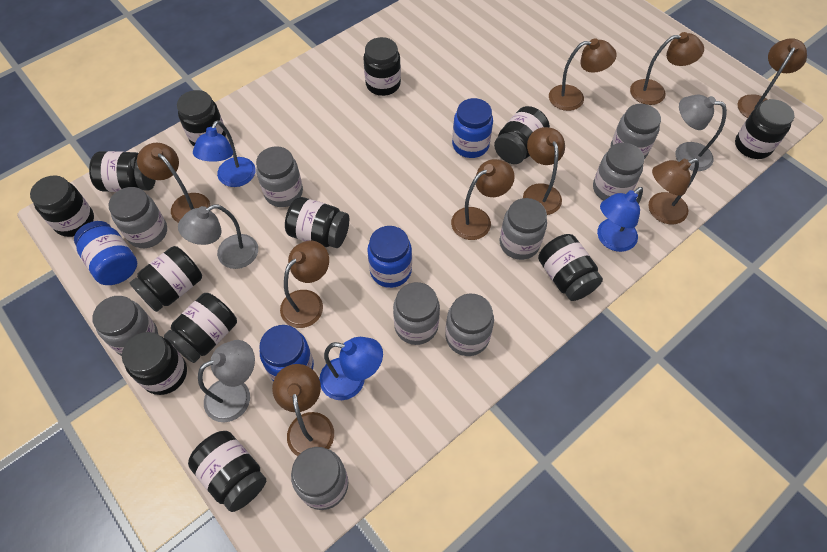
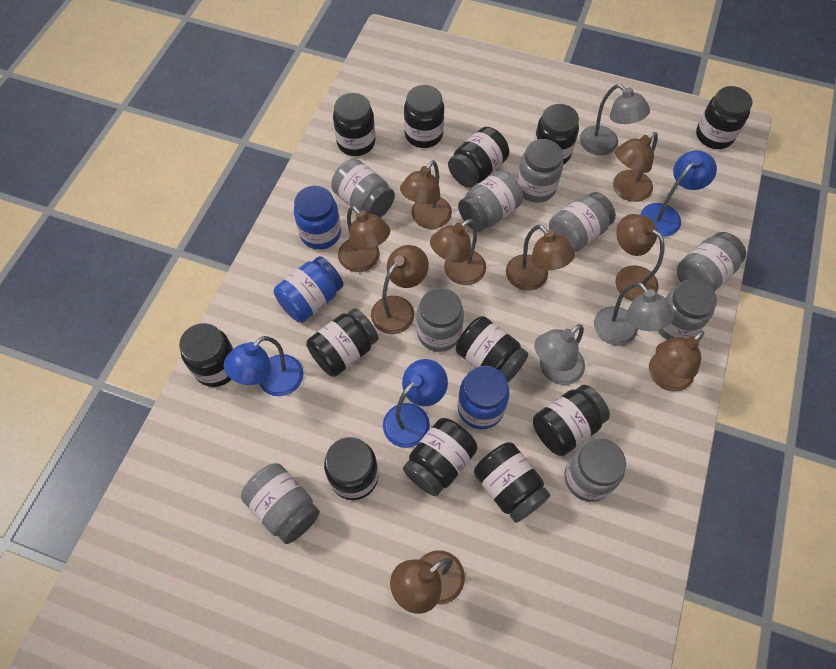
blue jar: 4 -> 3

